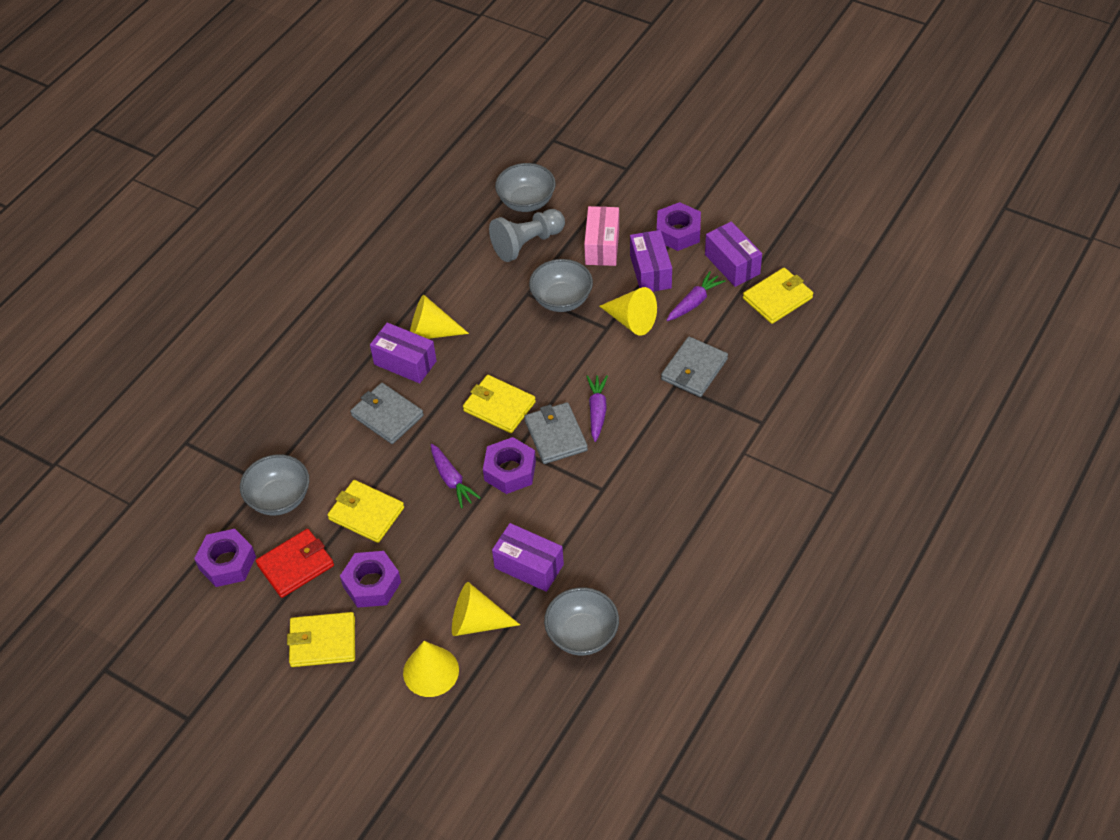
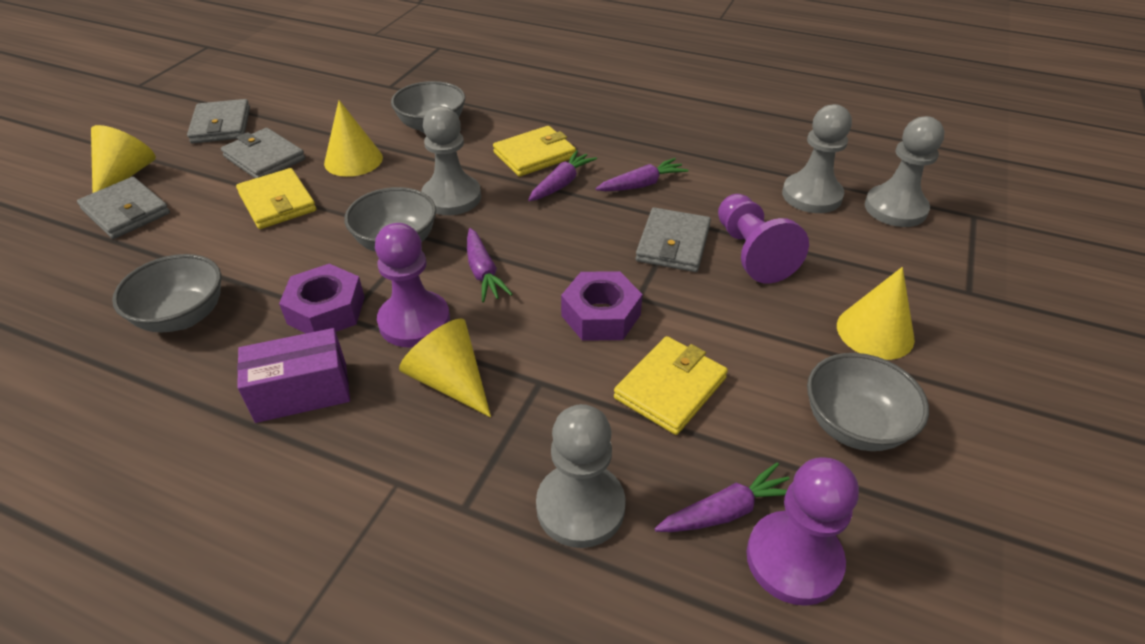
grey pawn: 1 -> 4
grey wallet: 3 -> 4
pink box: 1 -> 0
purple box: 4 -> 1
purple carrot: 3 -> 4
purple nut: 4 -> 2
purple pawn: 0 -> 3
red wallet: 1 -> 0
yellow wallet: 4 -> 3

